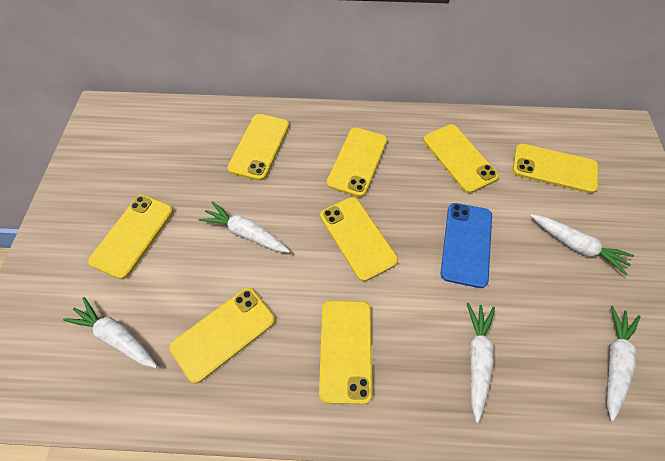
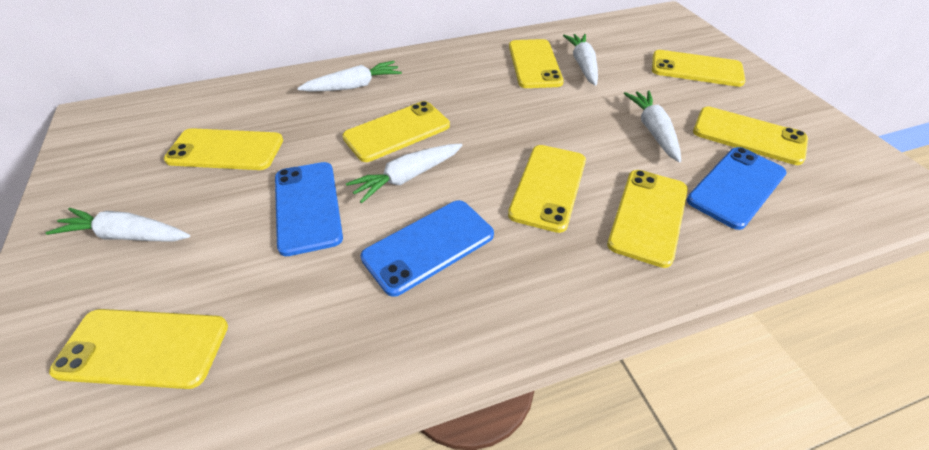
blue phone: 1 -> 3

